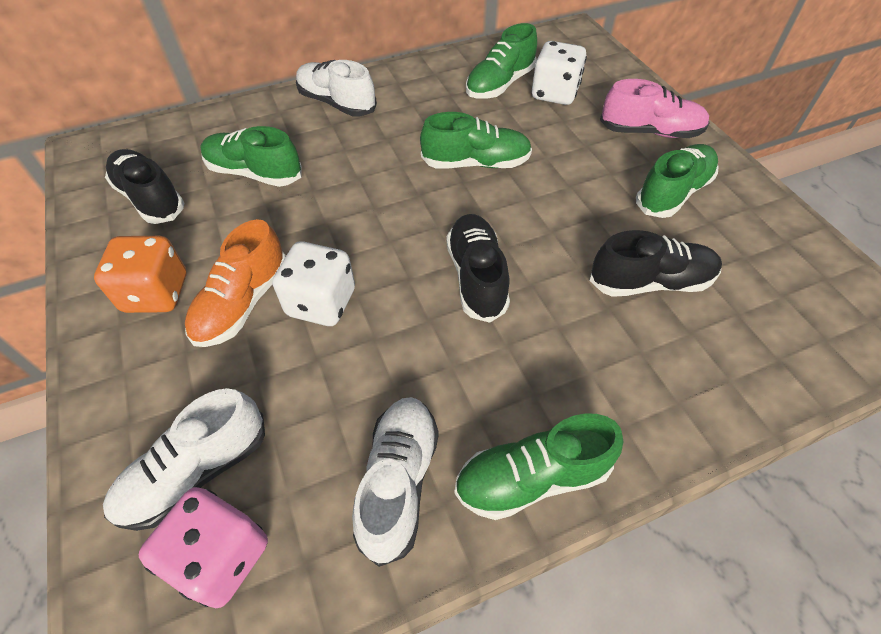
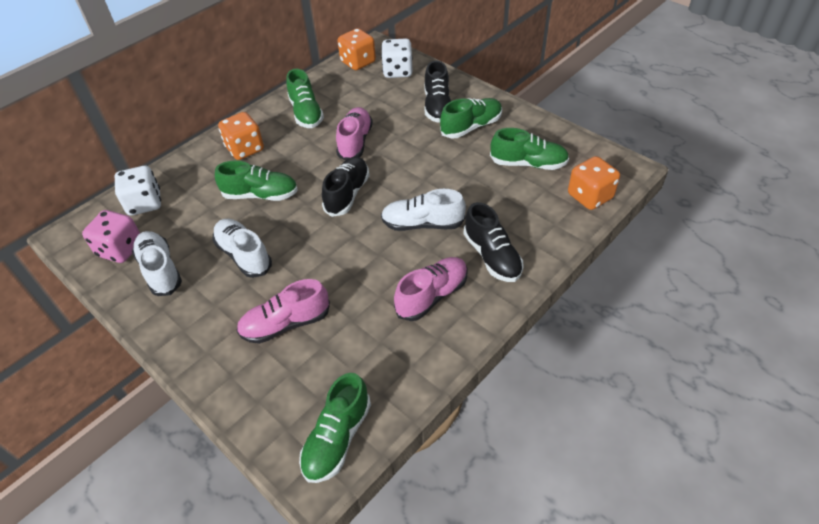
orange dice: 1 -> 3
orange shoe: 1 -> 0
pink shoe: 1 -> 3

